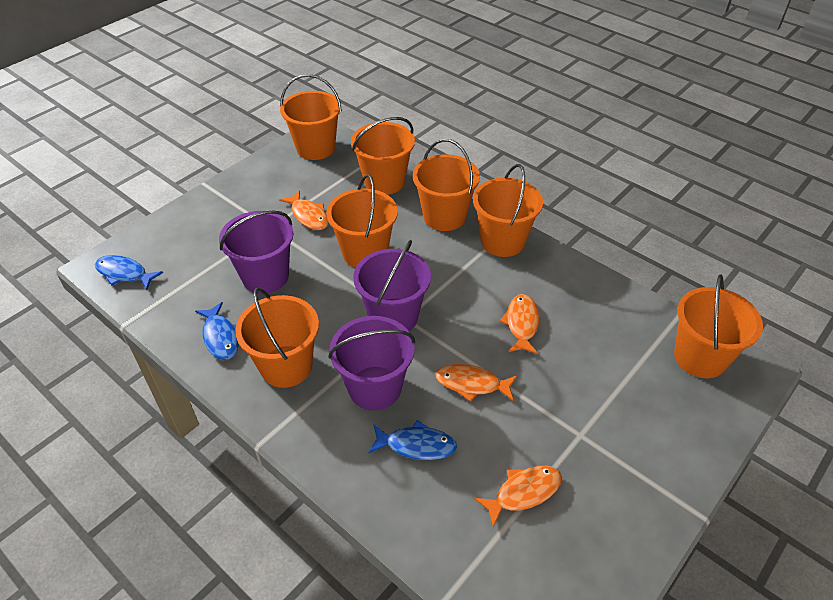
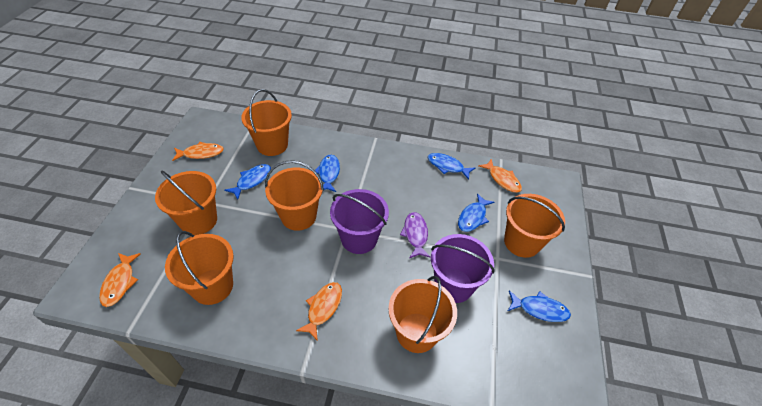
blue fish: 3 -> 5
orange bucket: 7 -> 6
purple bucket: 3 -> 2
purple fish: 0 -> 1

